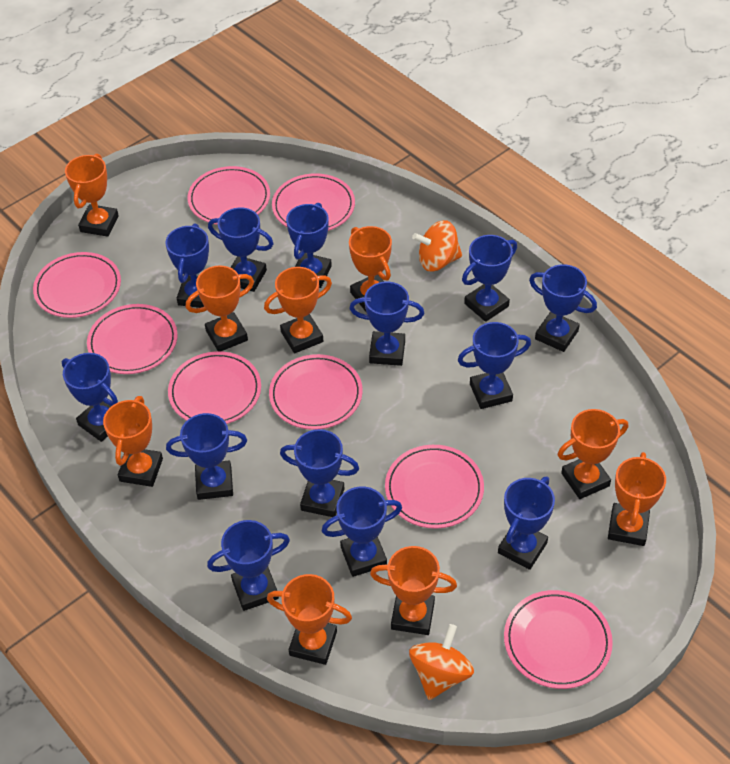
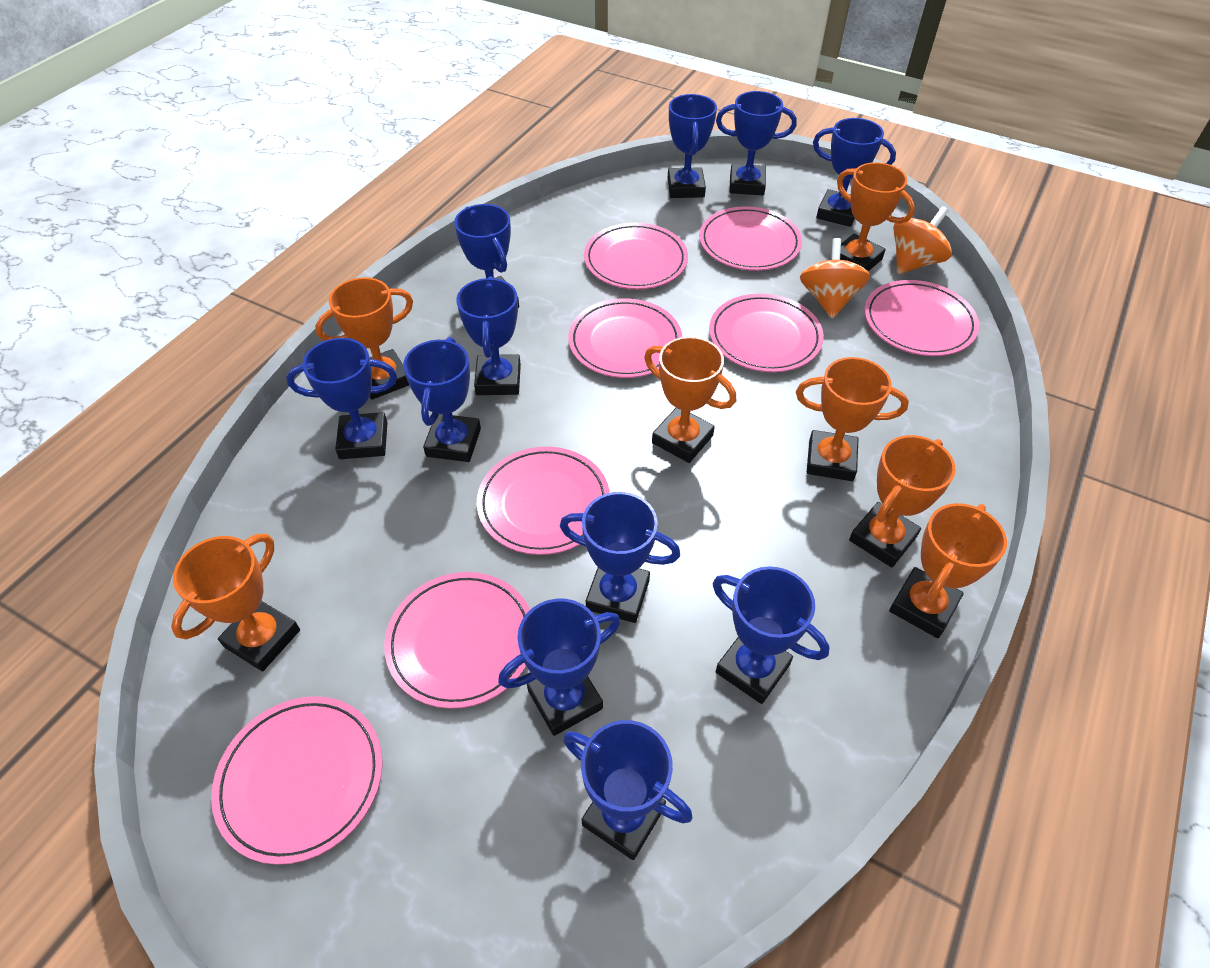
blue trophy: 13 -> 11
orange trophy: 9 -> 7

